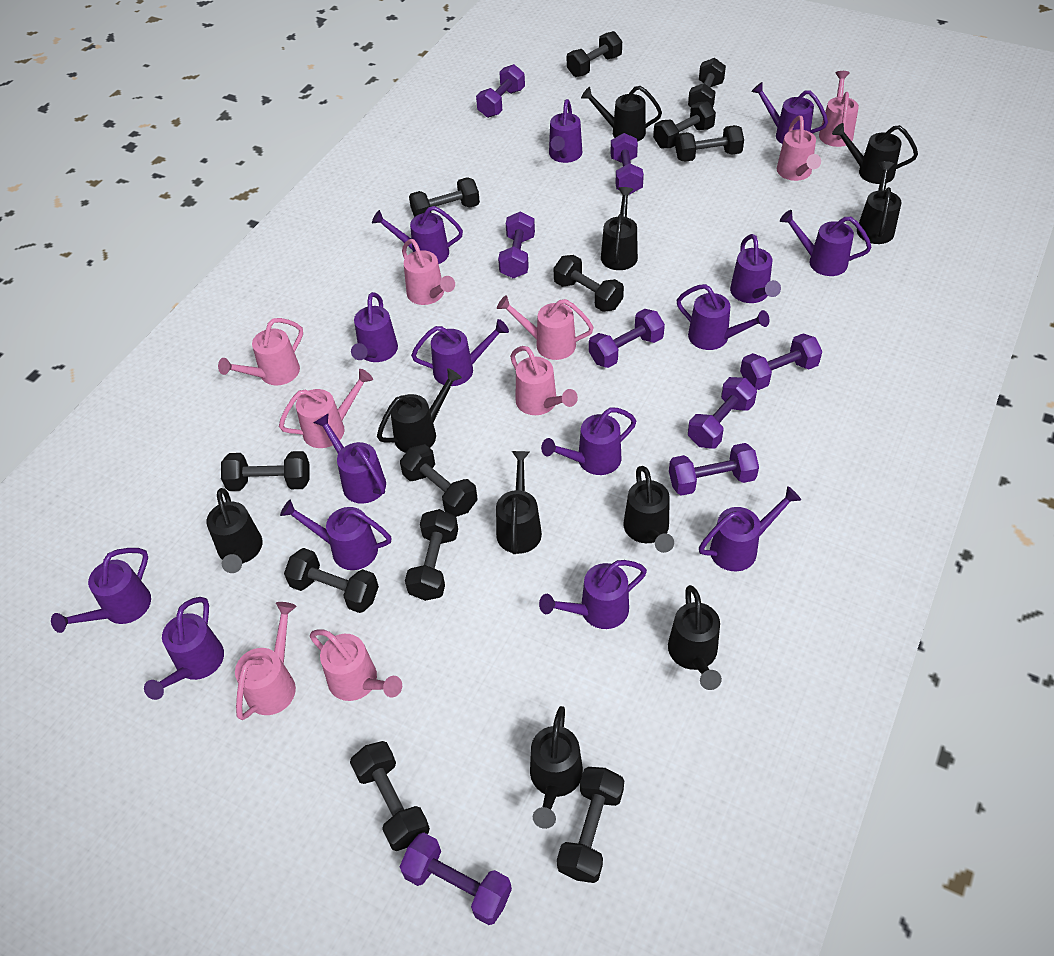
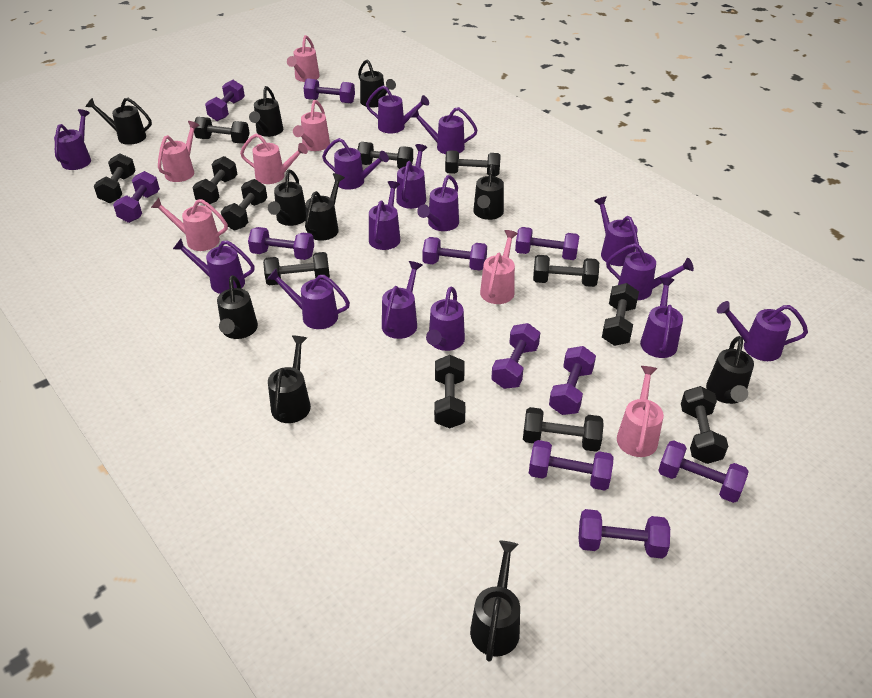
pink watering can: 9 -> 7
purple dumbbell: 8 -> 11

